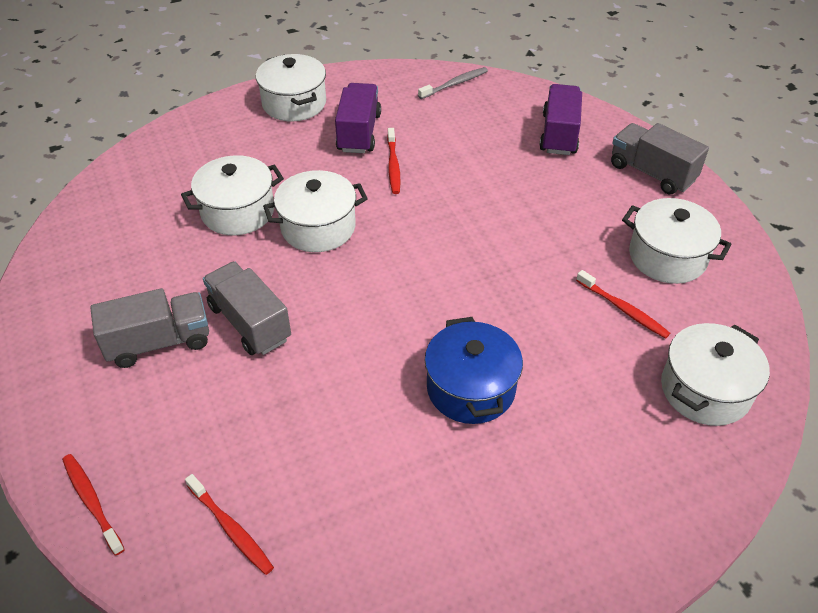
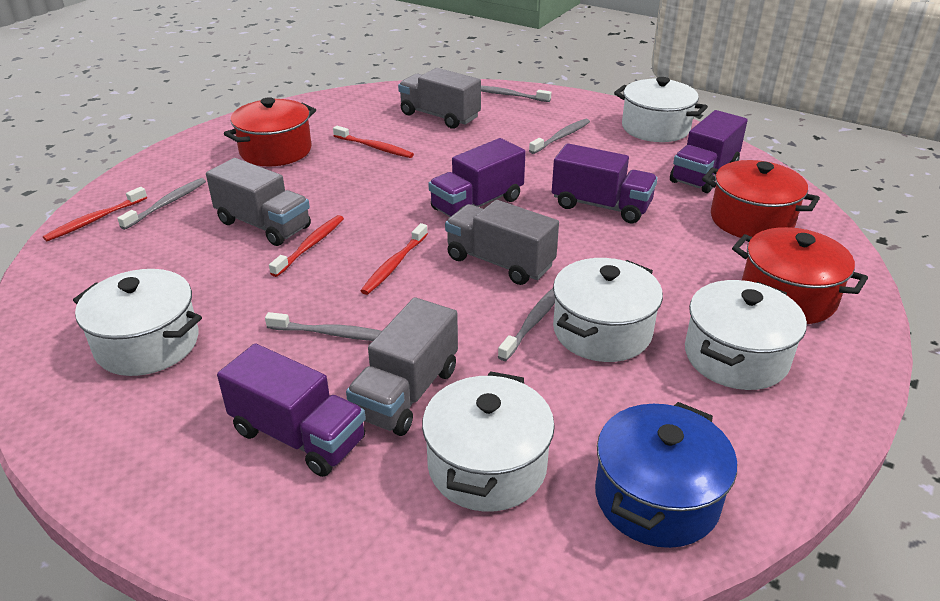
grey toothbrush: 1 -> 5
grey truck: 3 -> 4
purple truck: 2 -> 4
red pot: 0 -> 3

